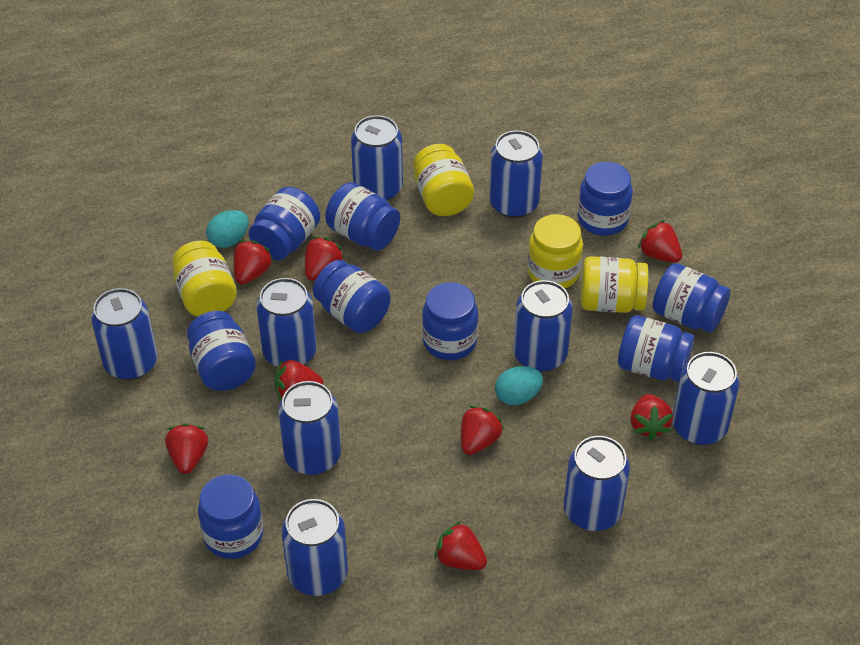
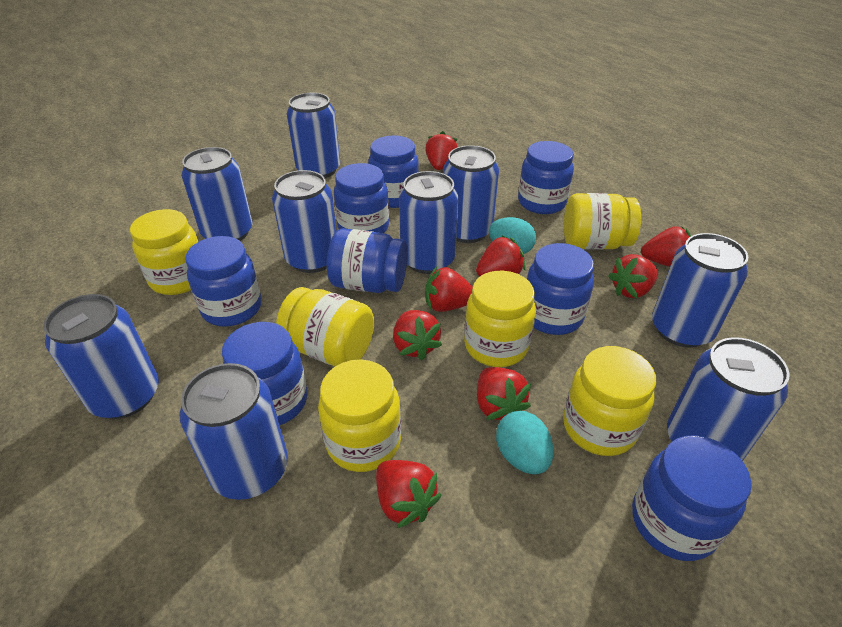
blue jar: 9 -> 8
yellow jar: 4 -> 6

